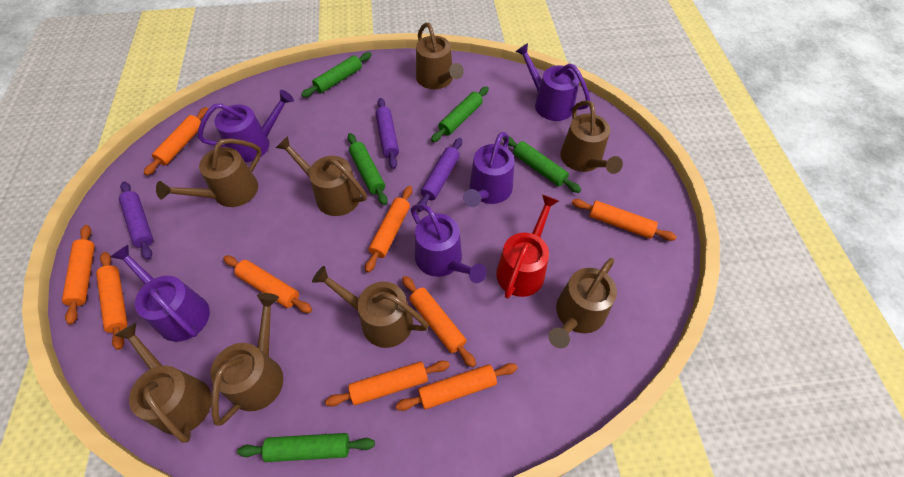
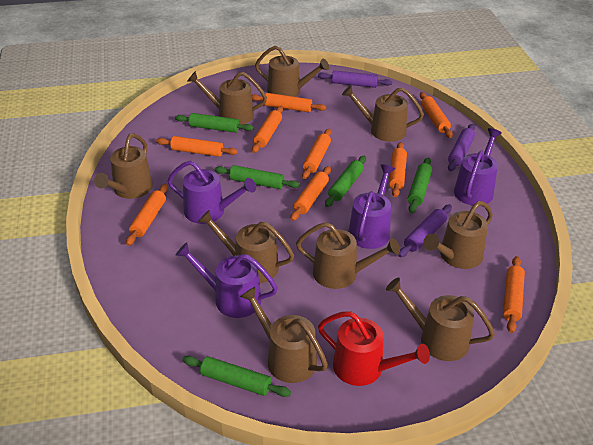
brown watering can: 8 -> 9
purple watering can: 5 -> 4

